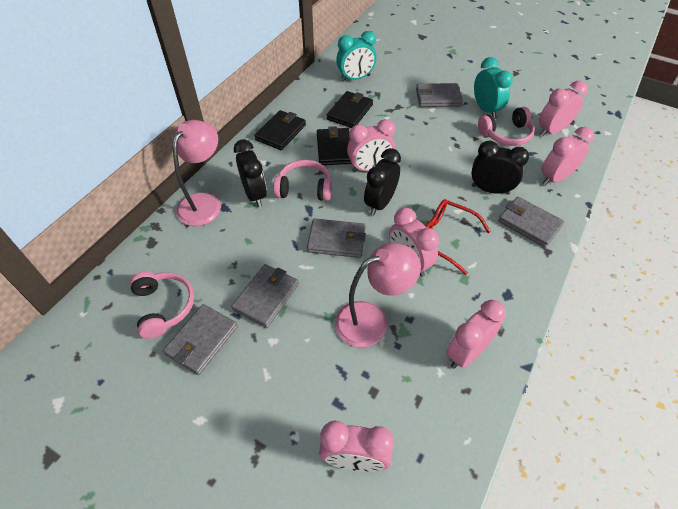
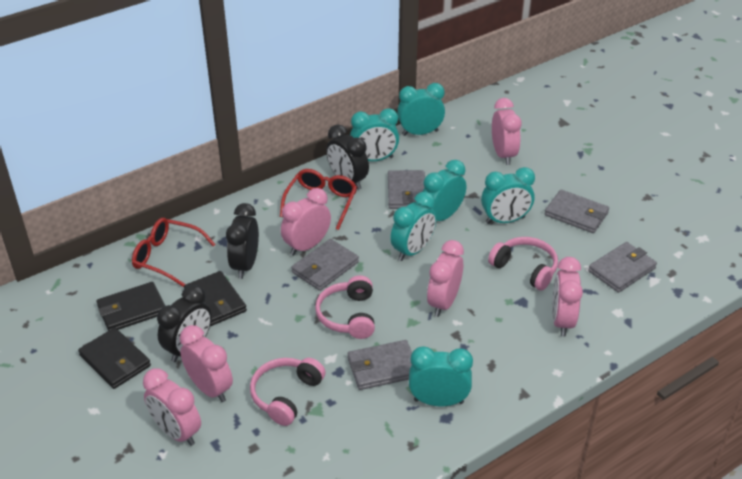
pink lamp: 2 -> 0
red glasses: 1 -> 2
turquoise clock: 2 -> 6

